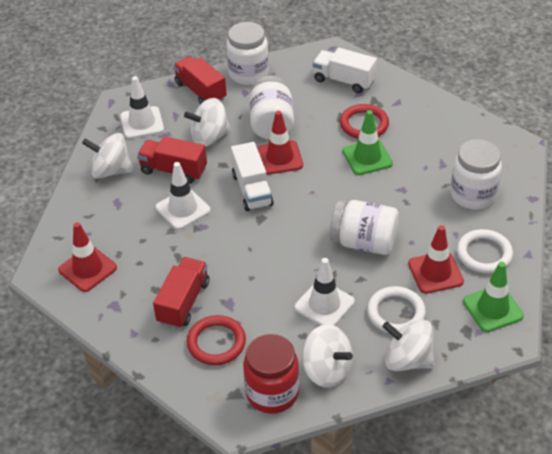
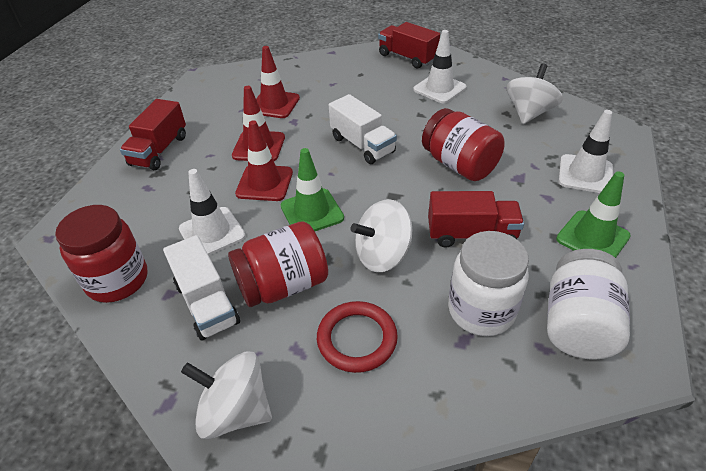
red jar: 1 -> 3
red ring: 2 -> 1
white jar: 4 -> 2
white ring: 2 -> 0
white spinning top: 4 -> 3

